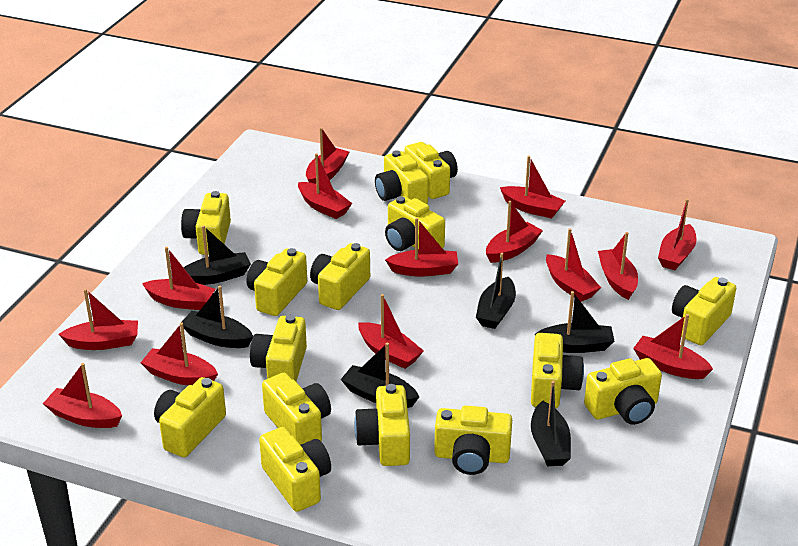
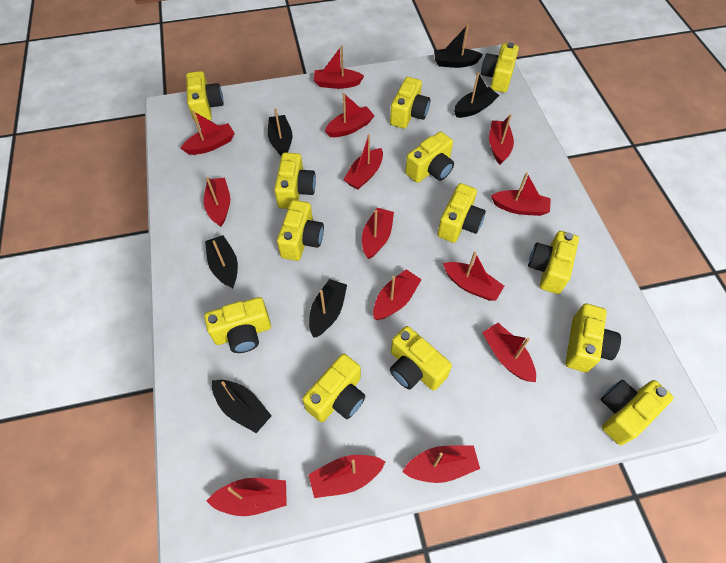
yellow camera: 15 -> 13

